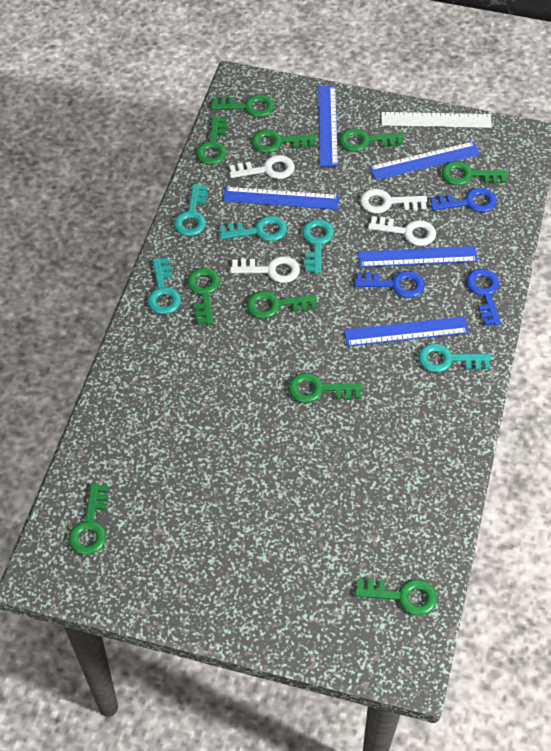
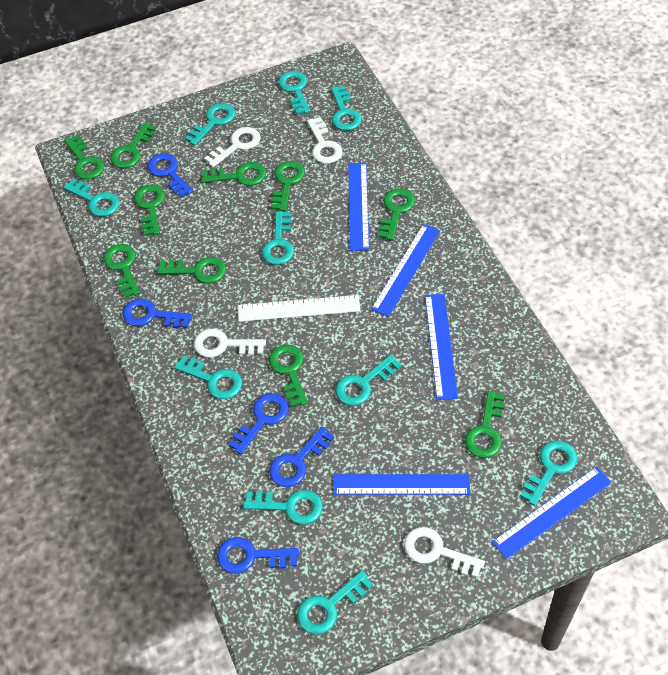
blue key: 3 -> 5
turquoise key: 5 -> 10

